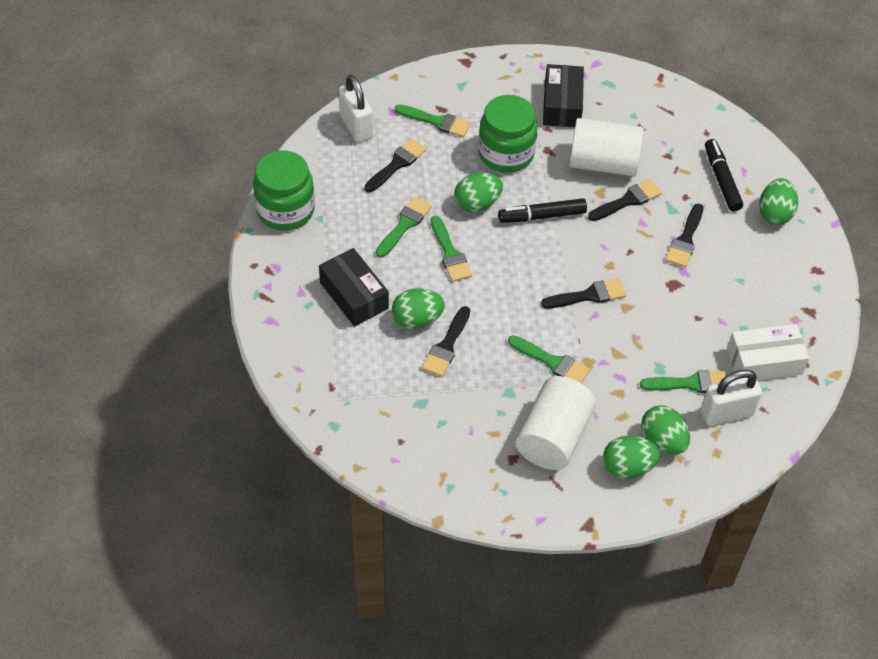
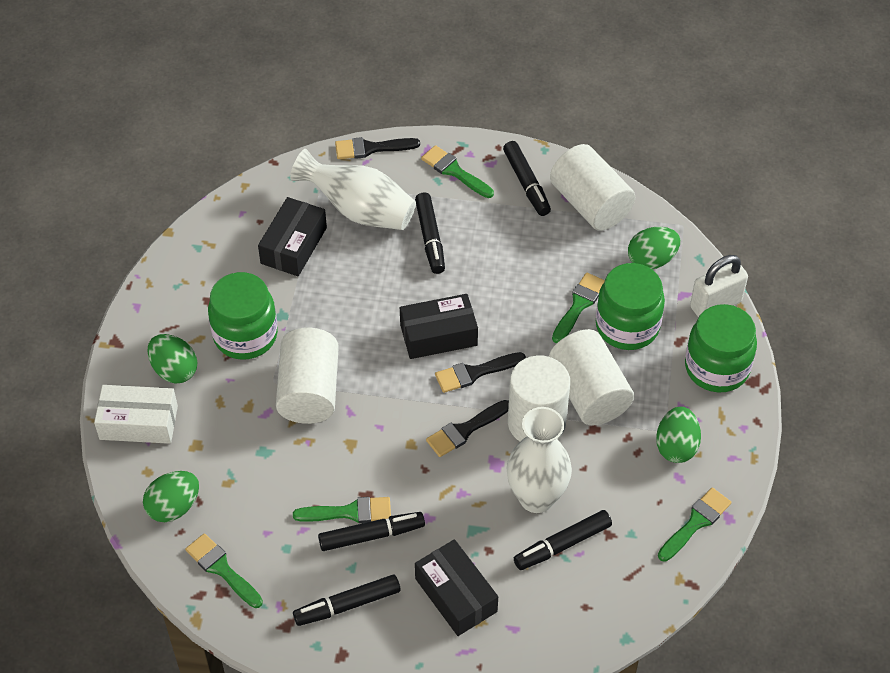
black box: 2 -> 3
black brush: 5 -> 3
black marker: 2 -> 5
green egg: 5 -> 4
green jar: 2 -> 3
white cylinder: 2 -> 4
white padlock: 2 -> 1
white vase: 0 -> 2

